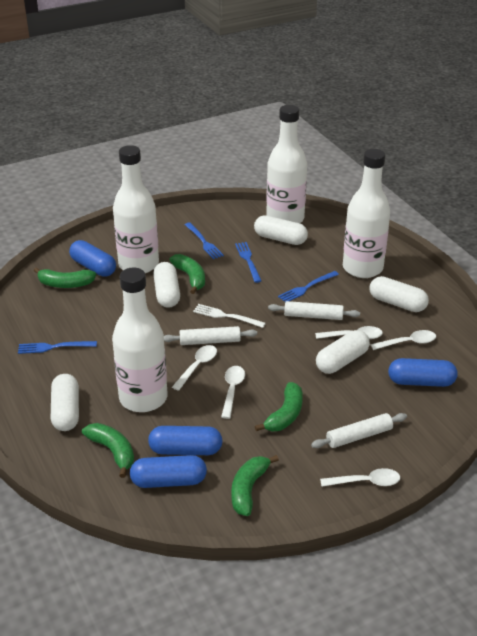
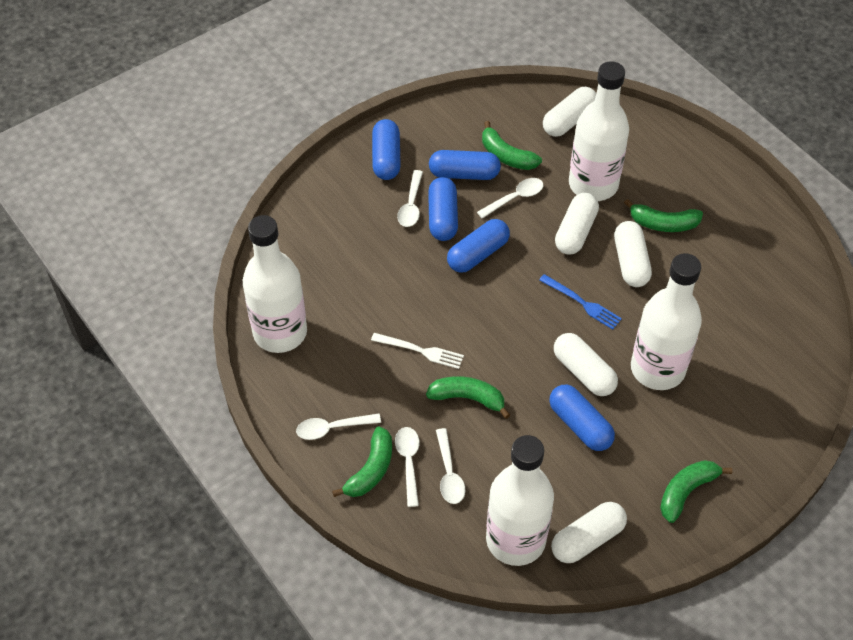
blue capsule: 4 -> 5
blue fork: 4 -> 1
white rolling pin: 3 -> 0

